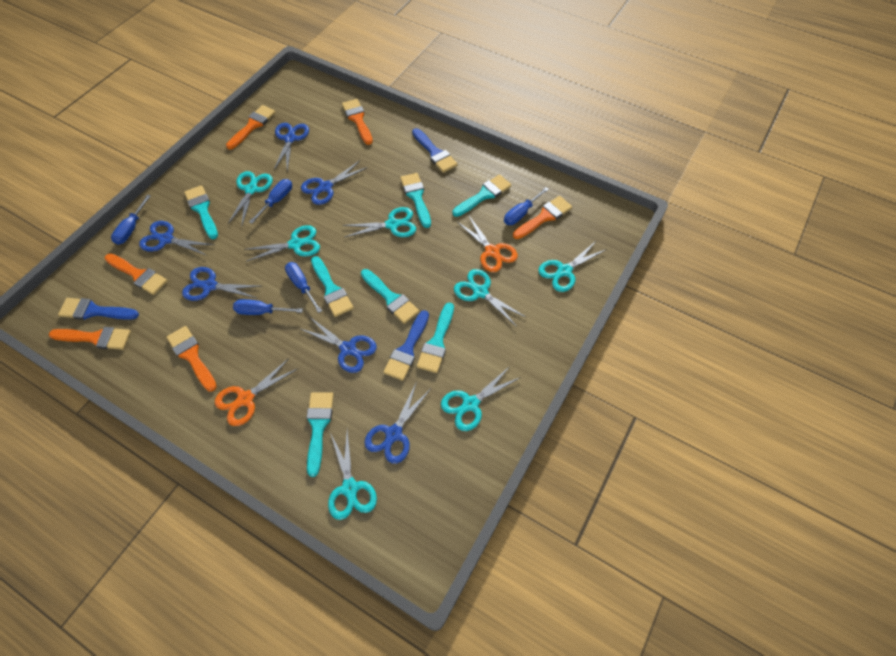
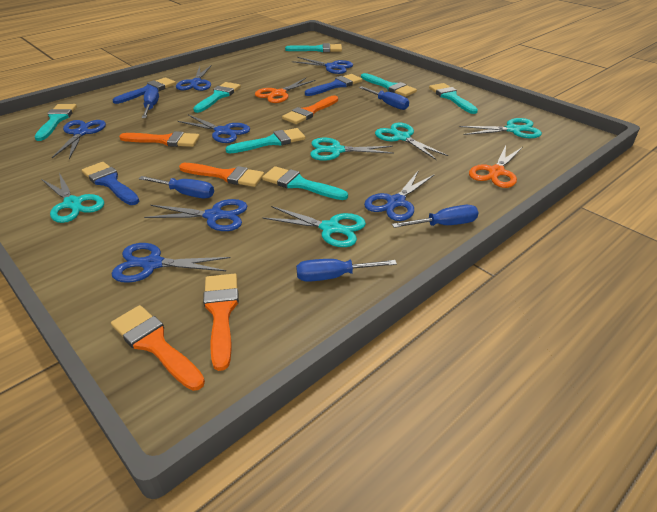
blue scissors: 6 -> 7
orange brush: 6 -> 5
turquoise scissors: 7 -> 5

